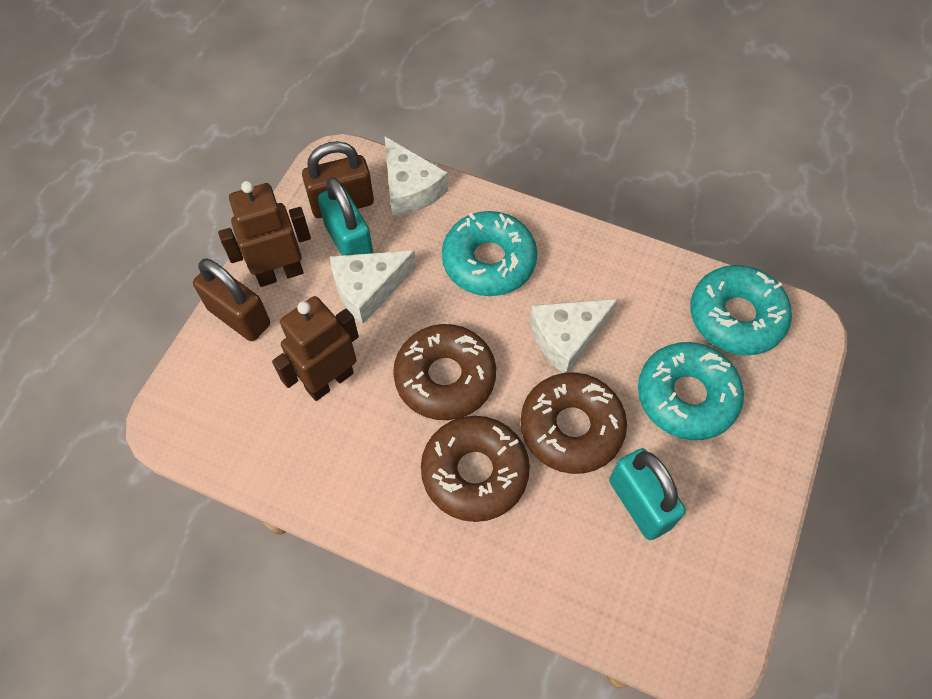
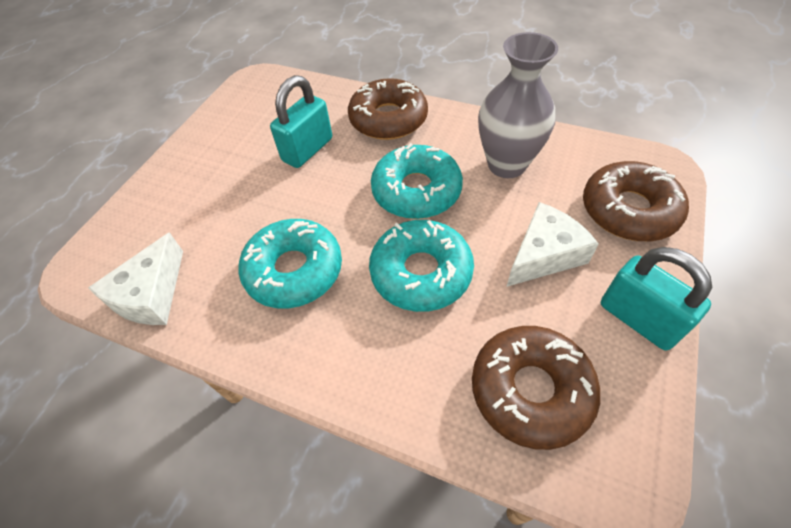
brown padlock: 2 -> 0
brown robot: 2 -> 0
grey vase: 0 -> 1
white cheese: 3 -> 2

